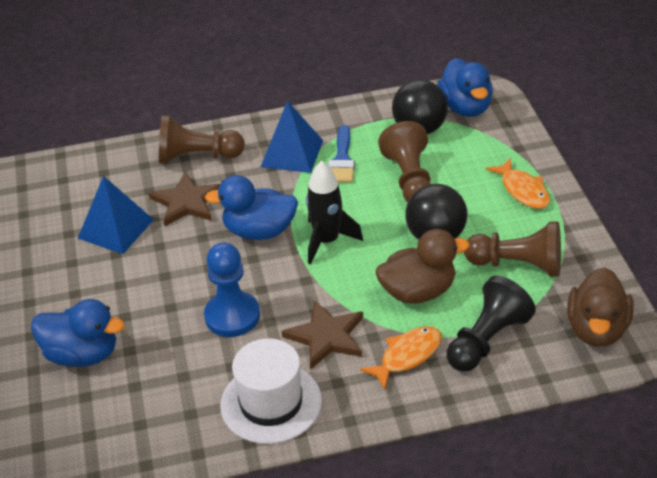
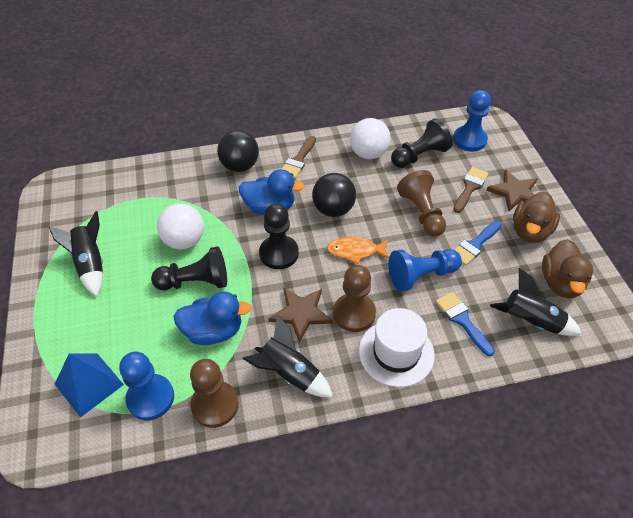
black pawn: 1 -> 3
black rocket: 1 -> 3
blue brush: 1 -> 2
blue duck: 3 -> 2
blue pawn: 1 -> 3
blue pyramid: 2 -> 1
brown brush: 0 -> 2
orange fish: 2 -> 1
white ball: 0 -> 2

